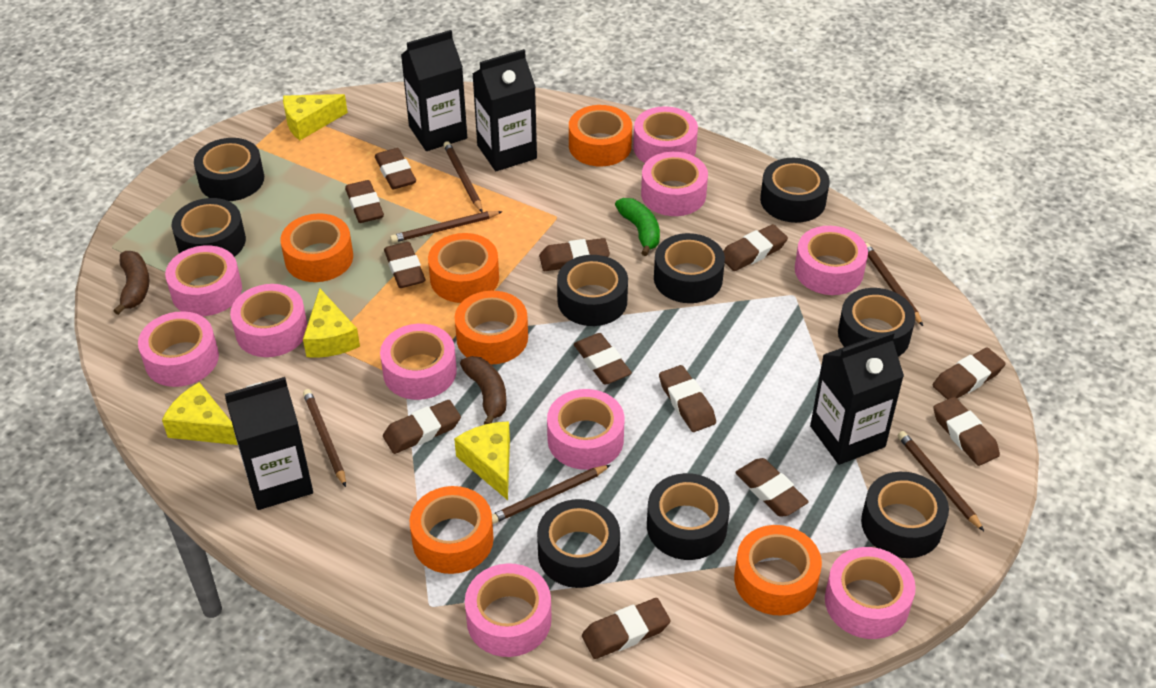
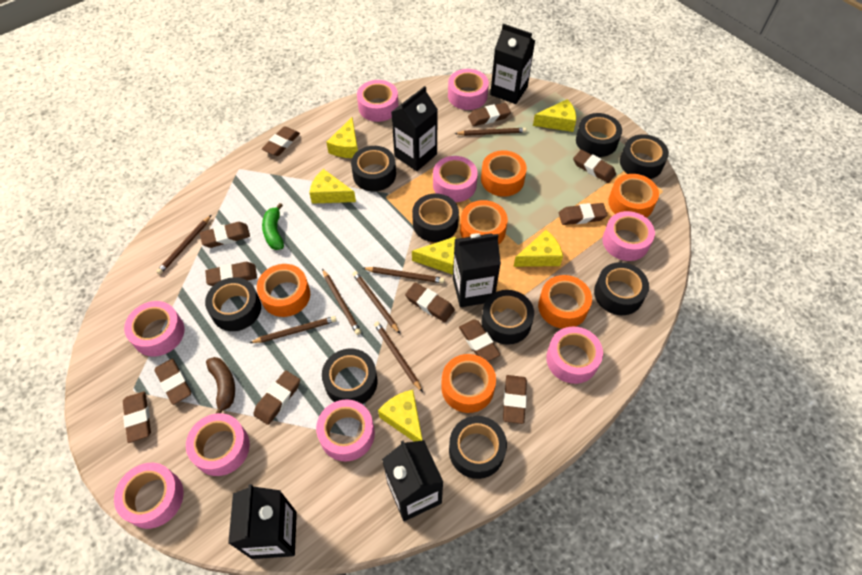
black carton: 4 -> 5
brown banana: 2 -> 1
brown pencil: 6 -> 7
pink tape: 10 -> 9
yellow cheese: 4 -> 6

